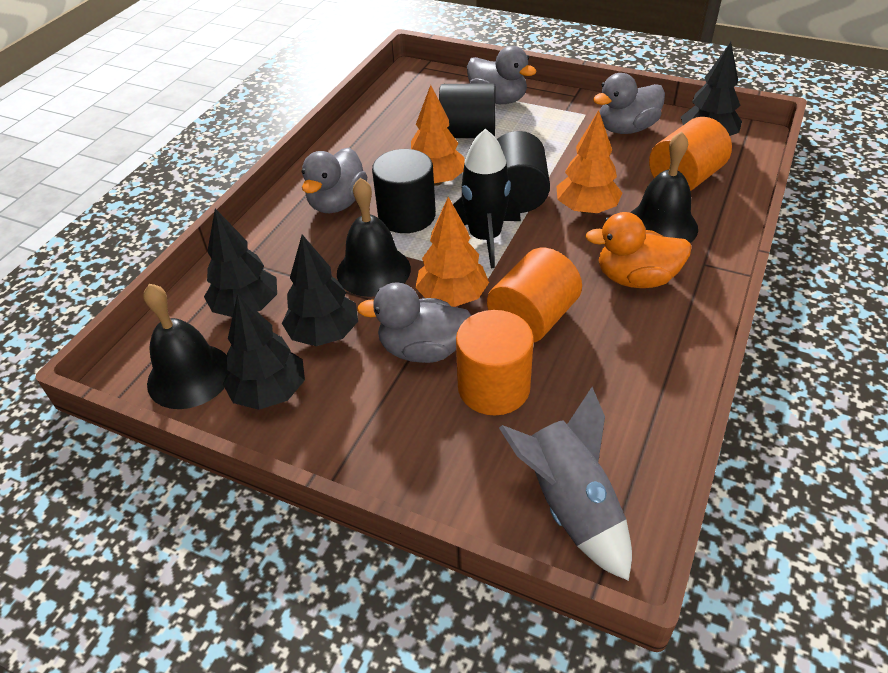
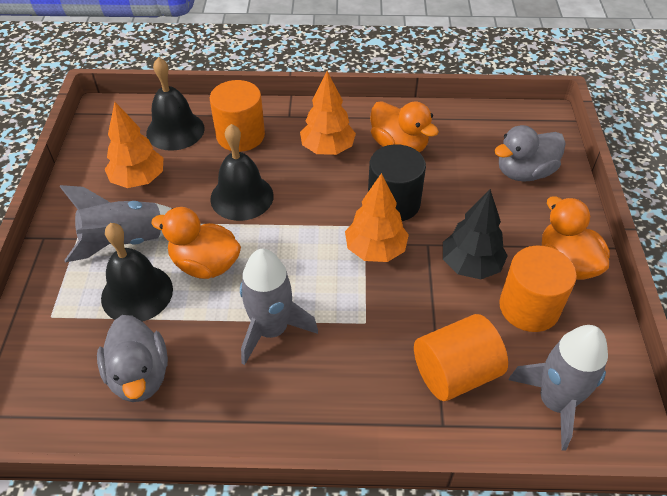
black cylinder: 3 -> 1
black rocket: 1 -> 0
black tree: 4 -> 1
grey duck: 4 -> 2
grey rocket: 1 -> 3
orange duck: 1 -> 3

